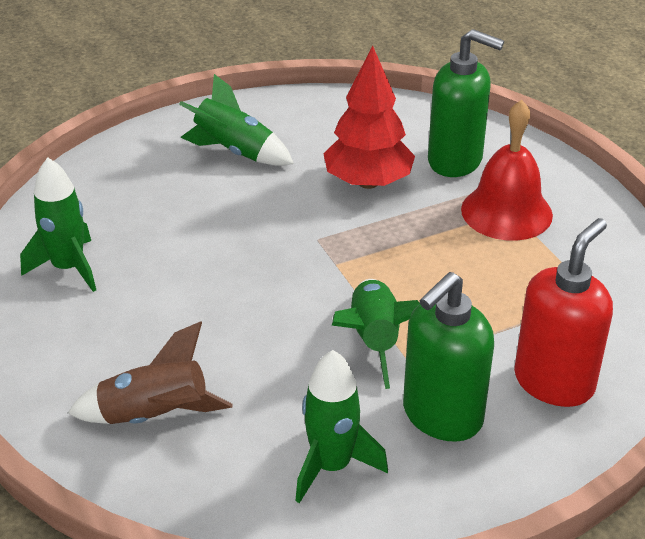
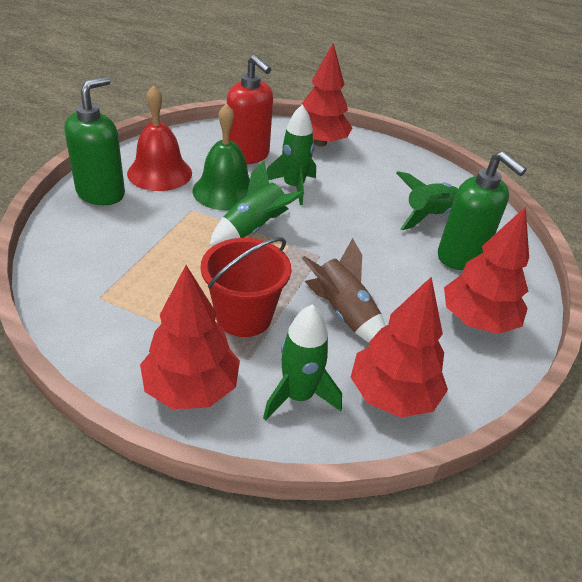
green bell: 0 -> 1
red bucket: 0 -> 1
red tree: 1 -> 4

